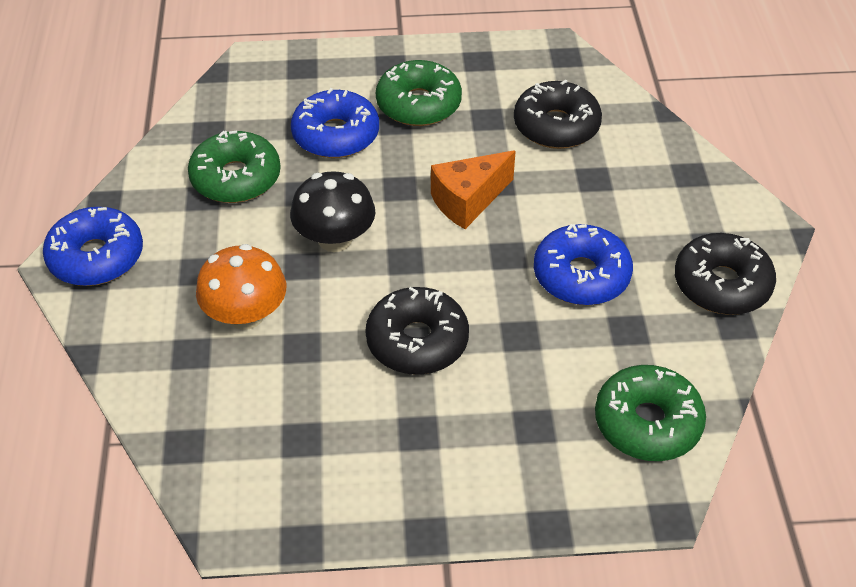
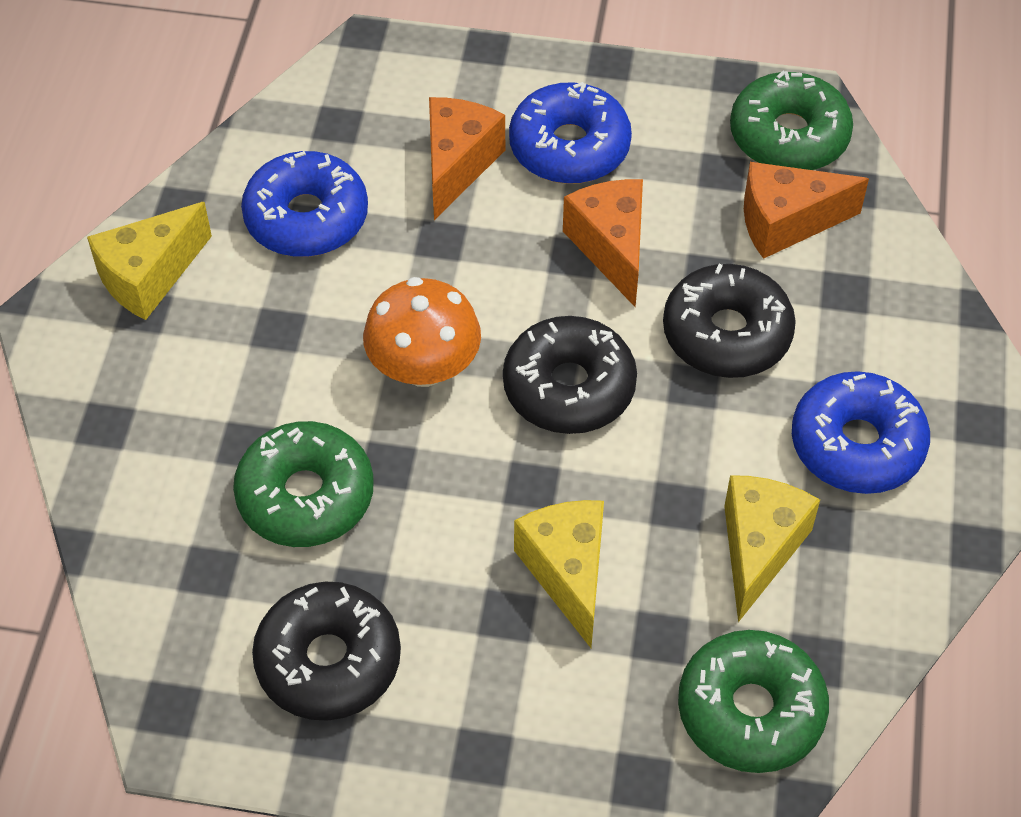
black mushroom: 1 -> 0
orange cheese: 1 -> 3
yellow cheese: 0 -> 3

